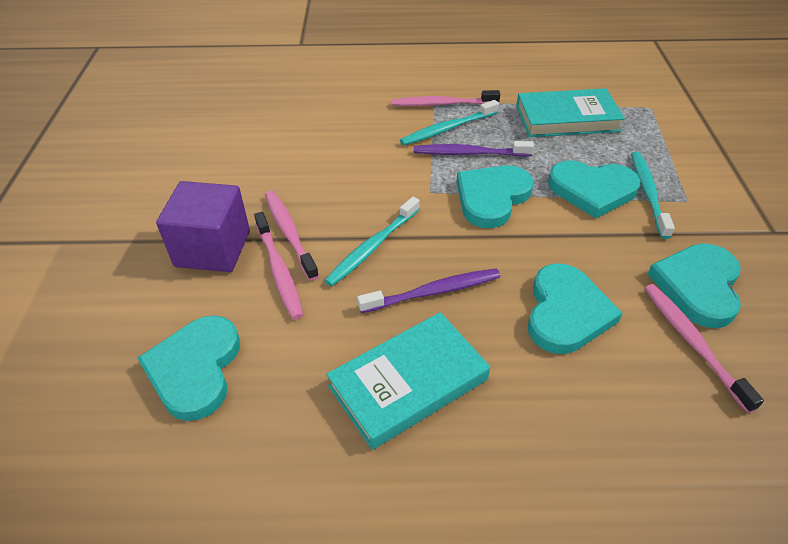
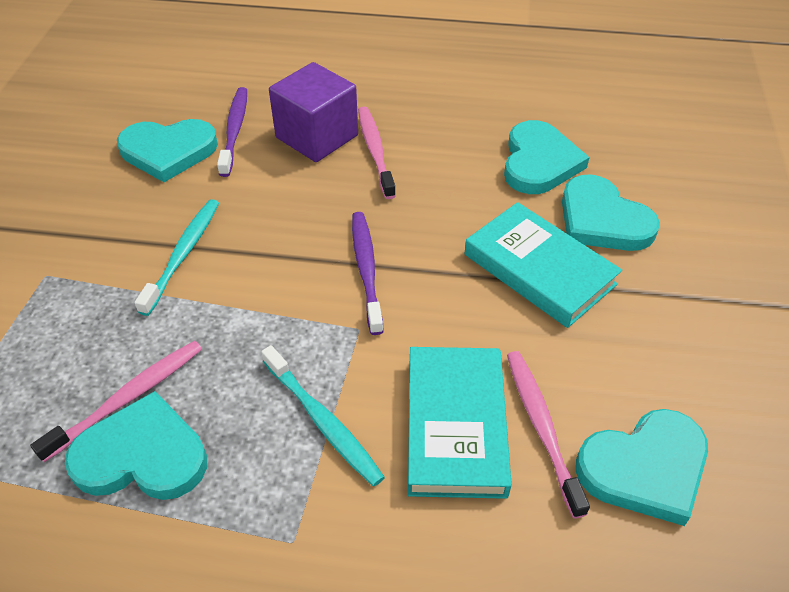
pink toothbrush: 4 -> 3
turquoise toothbrush: 3 -> 2

